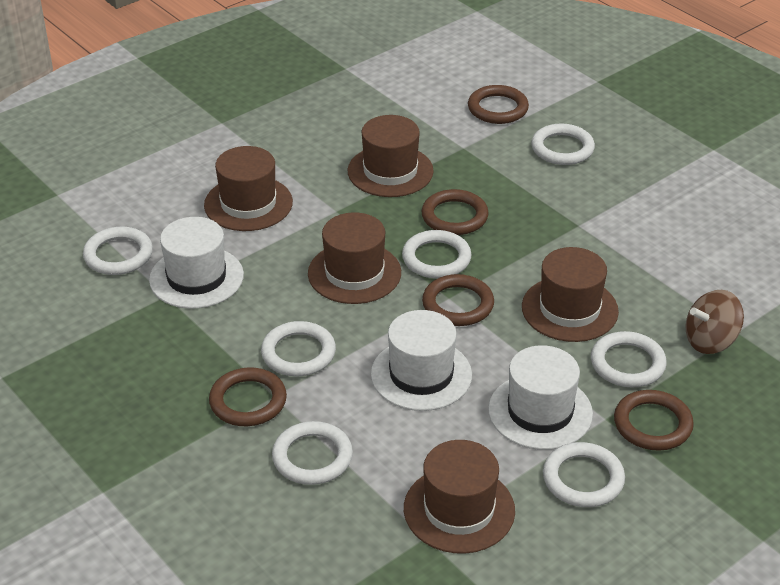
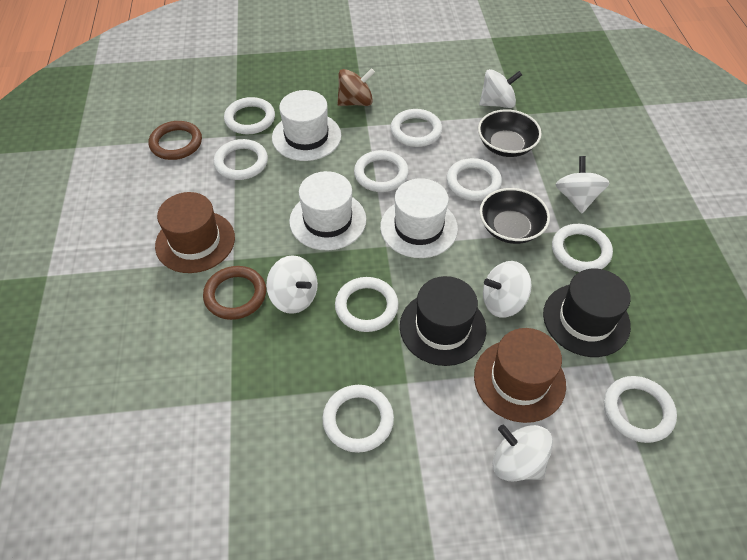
black bowl: 0 -> 2
black hat: 0 -> 2
brown hat: 5 -> 2
brown ring: 5 -> 2
white ring: 7 -> 9
white spinning top: 0 -> 5

